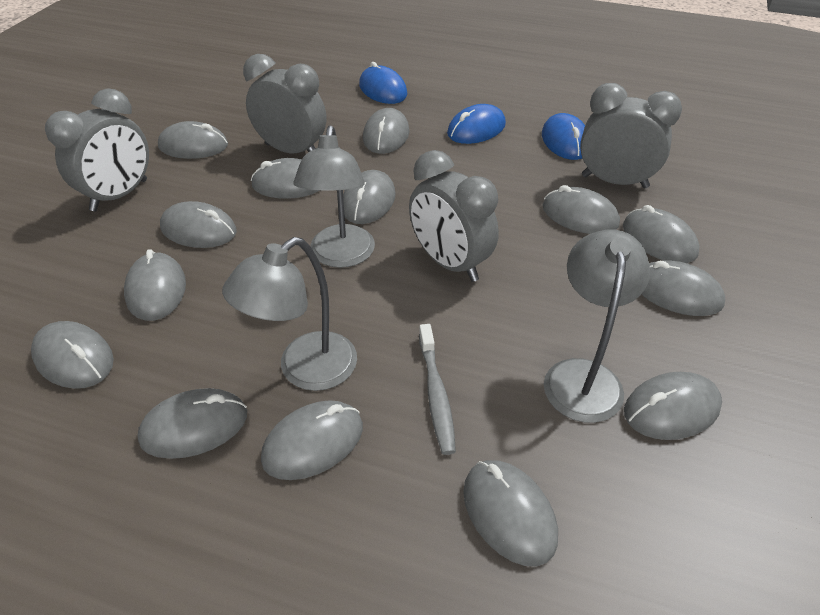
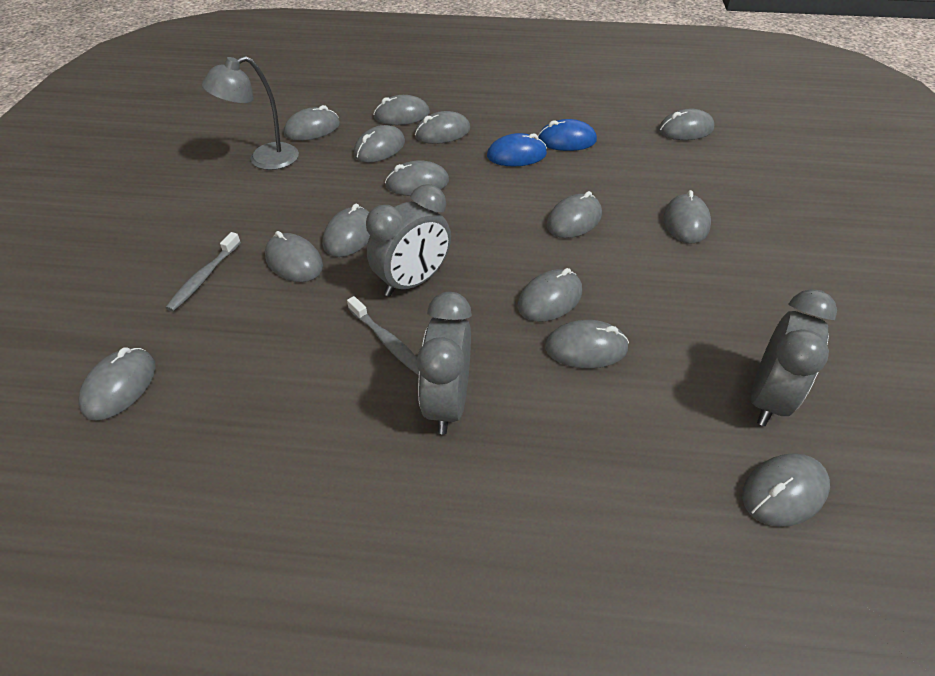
blue mouse: 3 -> 2
grey clock: 4 -> 3
grey lamp: 3 -> 1
grey toothbrush: 1 -> 2

